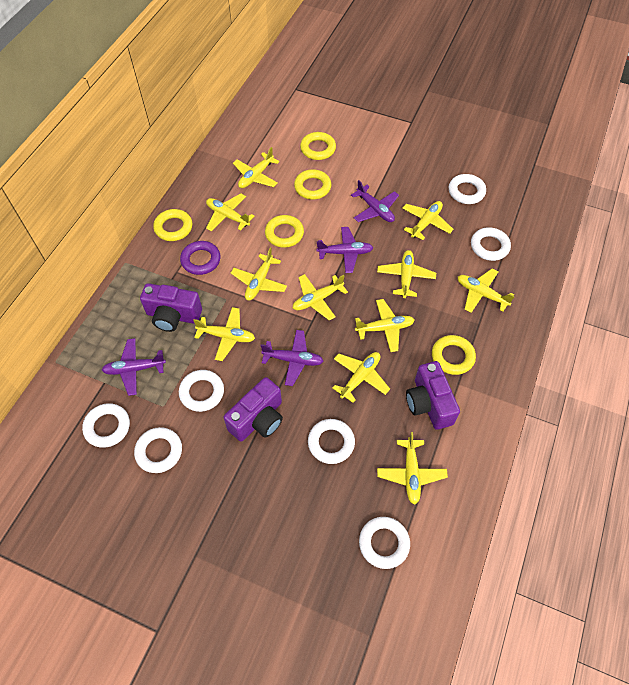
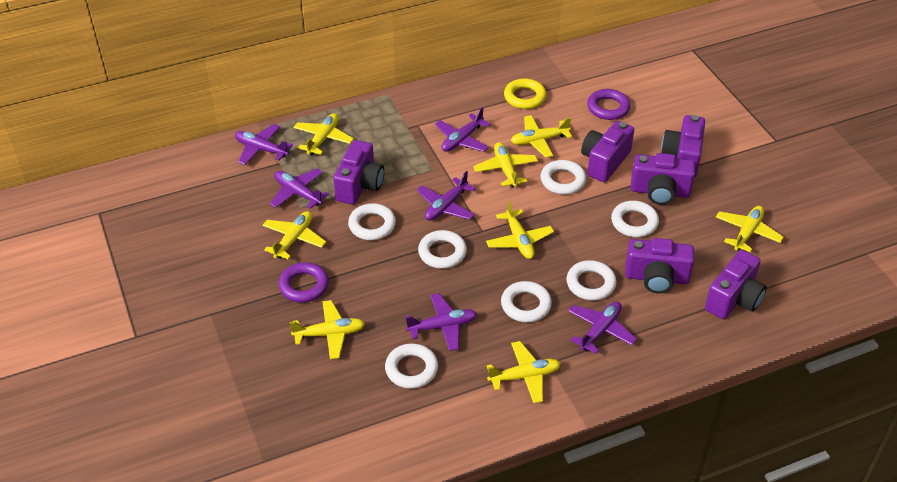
purple camera: 3 -> 6
purple plane: 4 -> 6
purple ring: 1 -> 2
yellow plane: 11 -> 8
yellow ring: 5 -> 1

